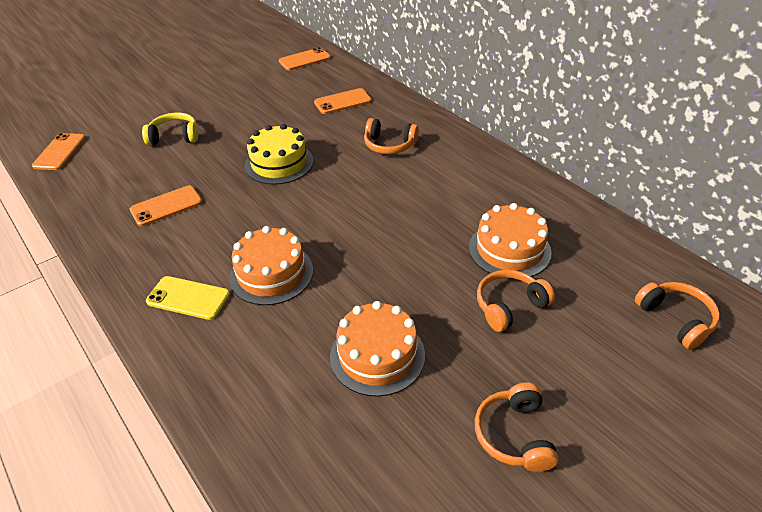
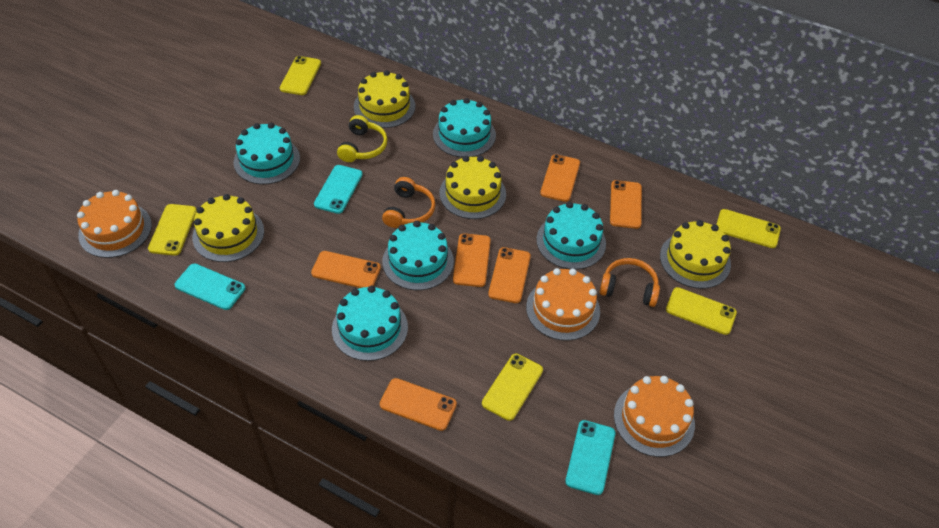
orange headphones: 4 -> 2
orange phone: 4 -> 6
turquoise cake: 0 -> 5
turquoise phone: 0 -> 3
yellow cake: 1 -> 4
yellow phone: 1 -> 5

